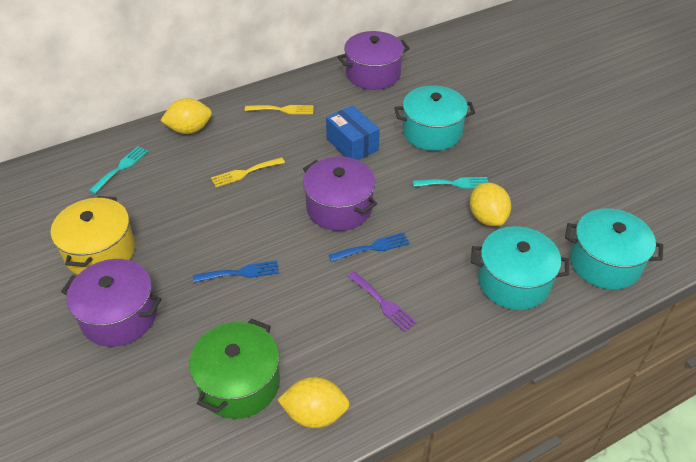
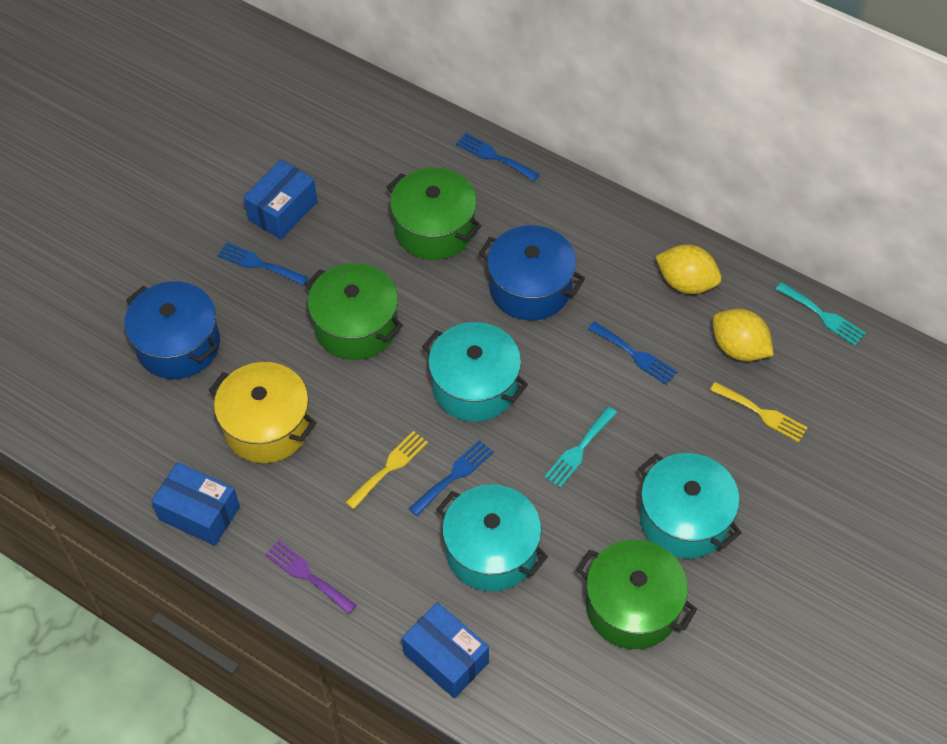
blue box: 1 -> 3
blue fork: 2 -> 4
blue pot: 0 -> 2
green pot: 1 -> 3
purple pot: 3 -> 0
yellow lemon: 3 -> 2

